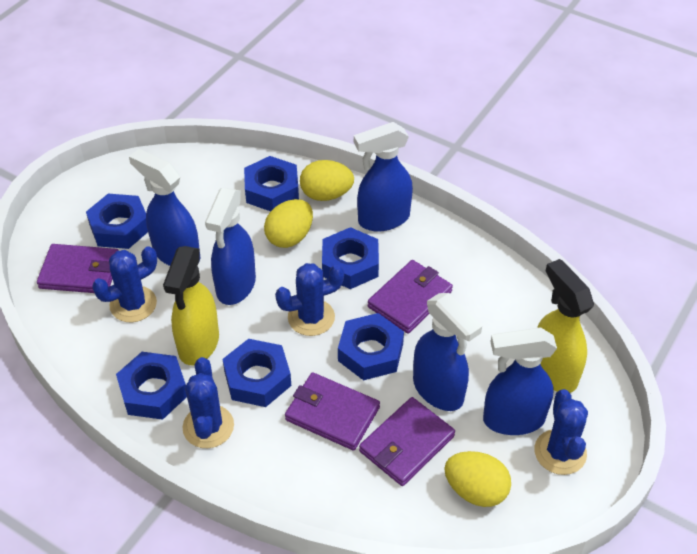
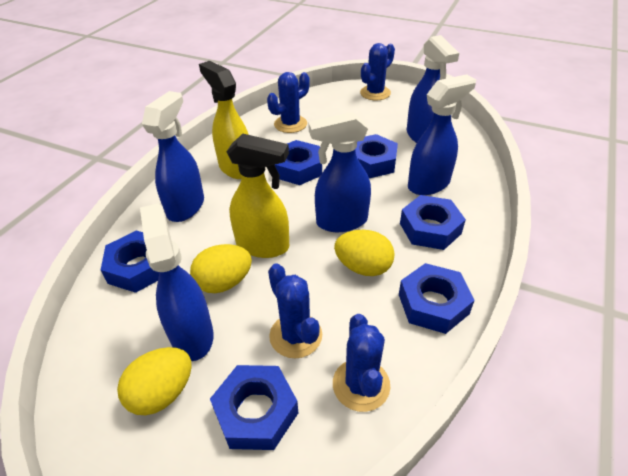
purple wallet: 4 -> 0

